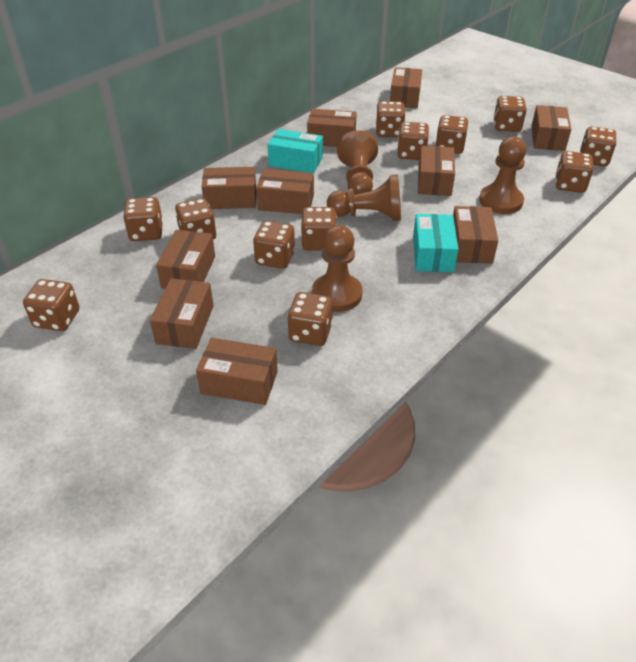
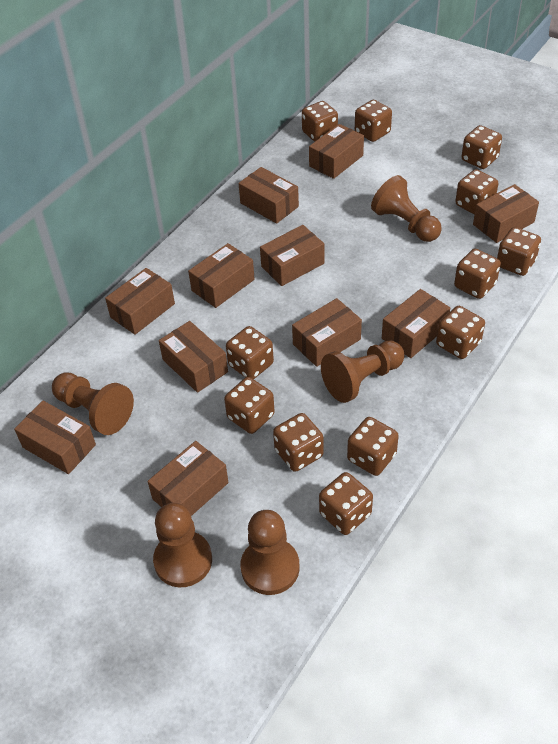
brown box: 10 -> 11
brown pawn: 4 -> 5
turquoise box: 2 -> 0

